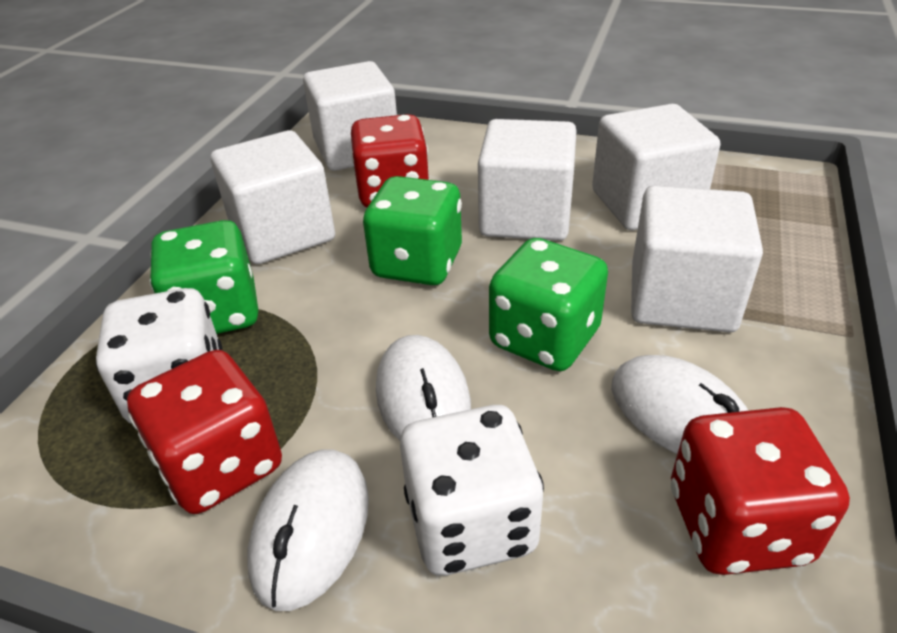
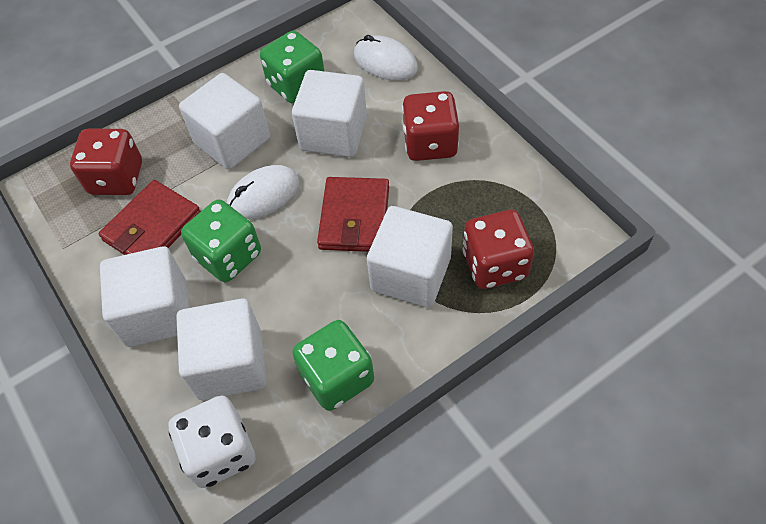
red wallet: 0 -> 2
white dice: 2 -> 1
white mouse: 3 -> 2

